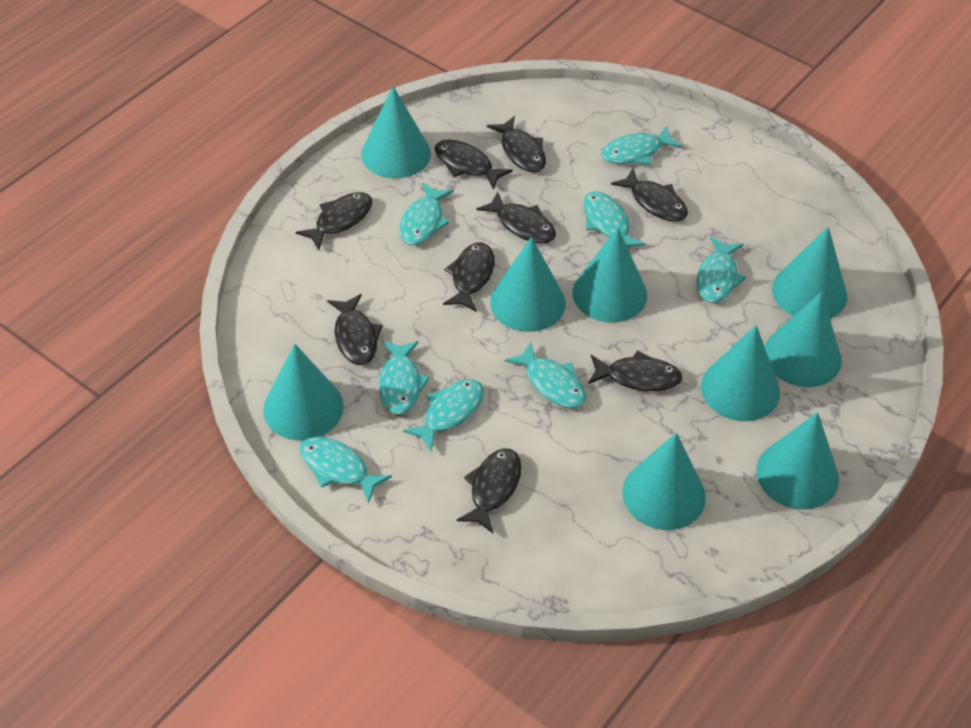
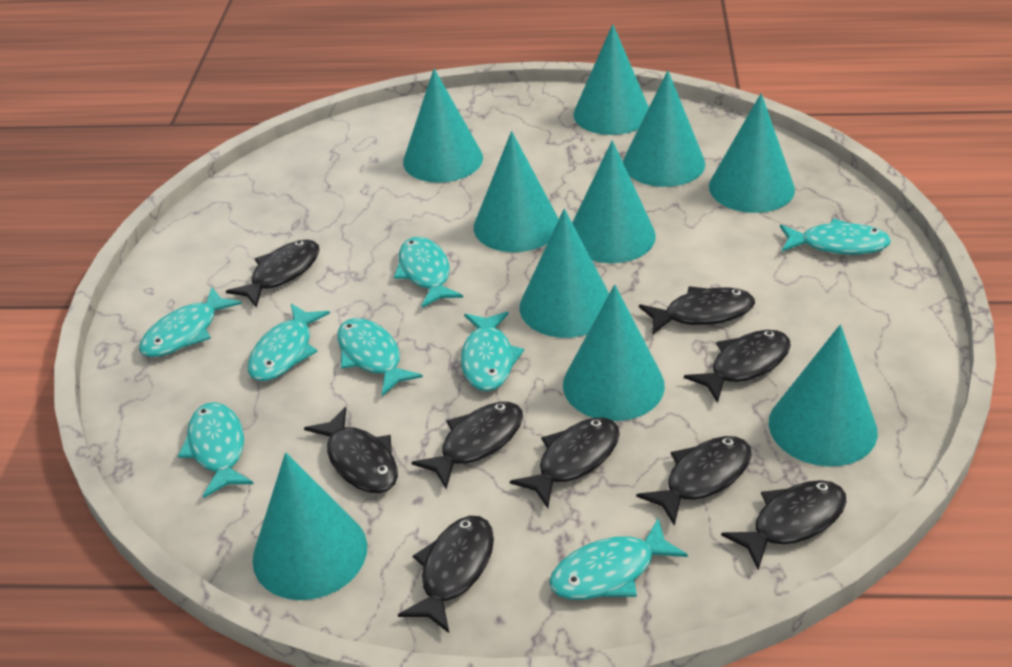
turquoise cone: 9 -> 10

